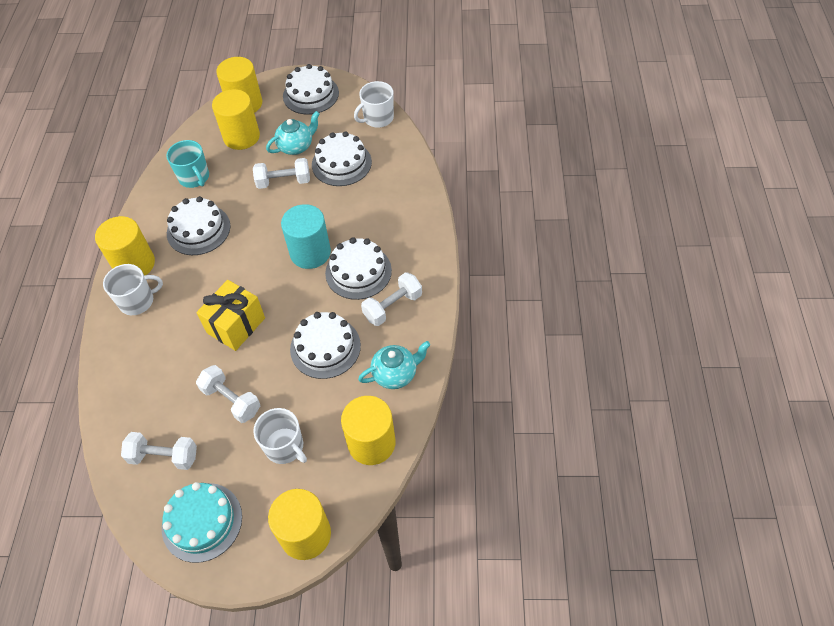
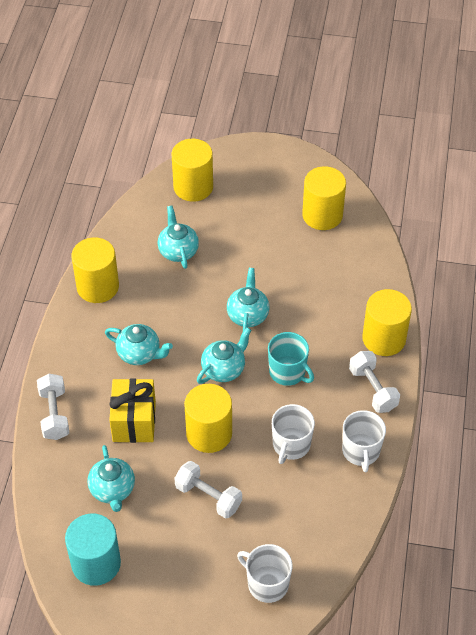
turquoise cake: 1 -> 0
turquoise teapot: 2 -> 5
white cake: 5 -> 0
white dumbbell: 4 -> 3

